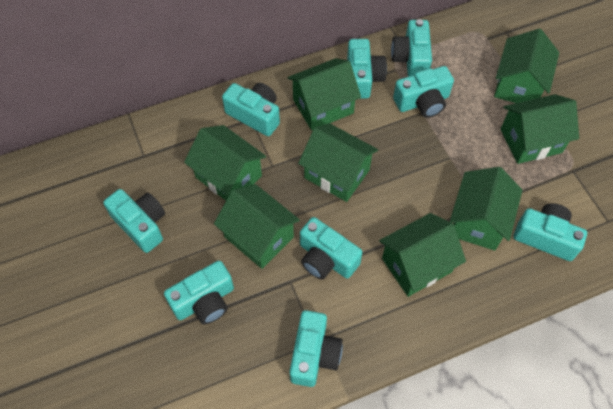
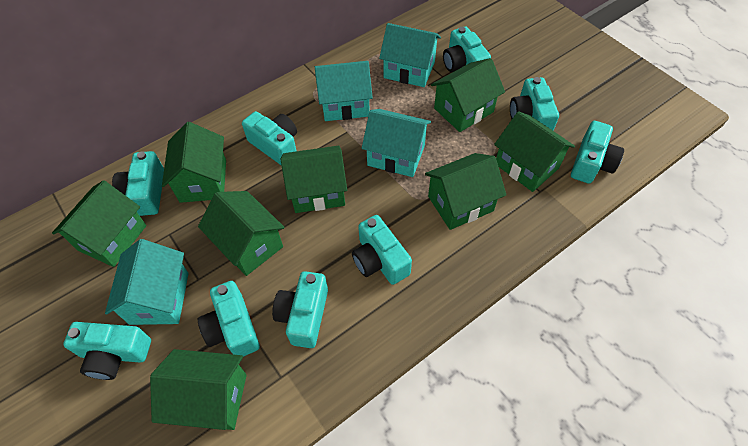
turquoise house: 0 -> 4

